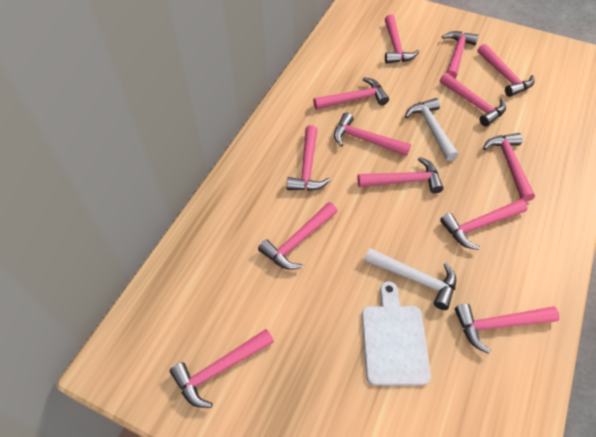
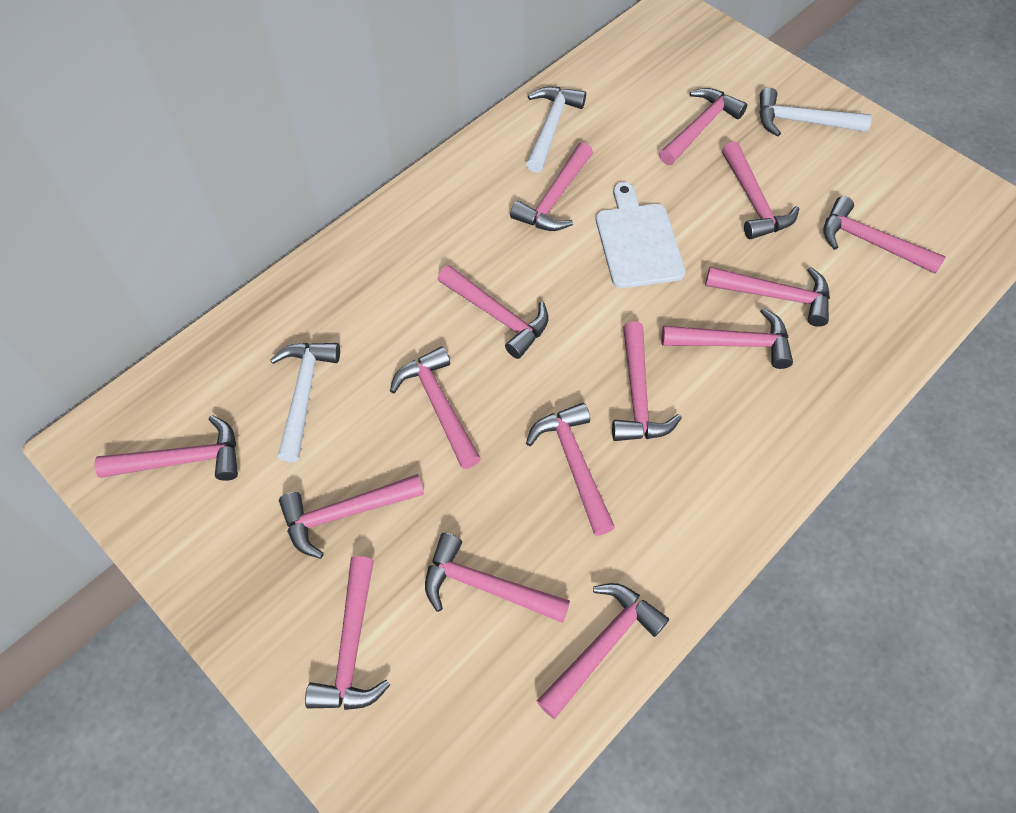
pink hammer: 13 -> 15
white hammer: 2 -> 3

